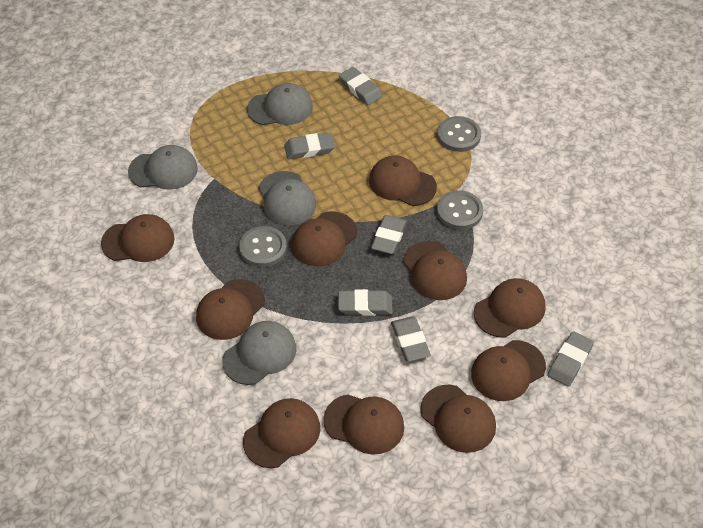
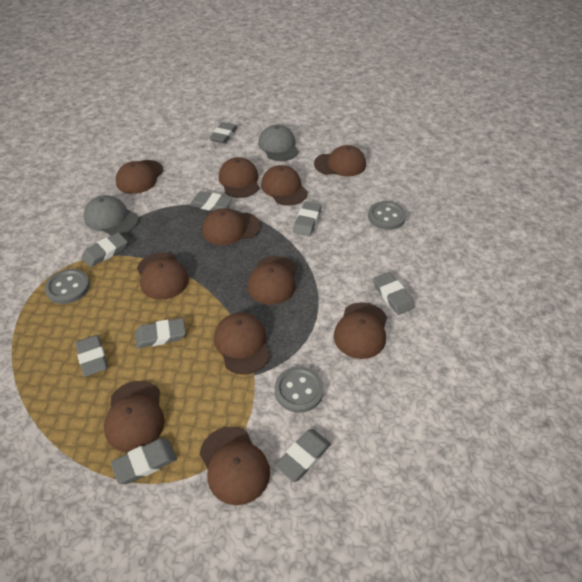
brown cap: 10 -> 11
grey cap: 4 -> 2
grey eraser: 6 -> 9

